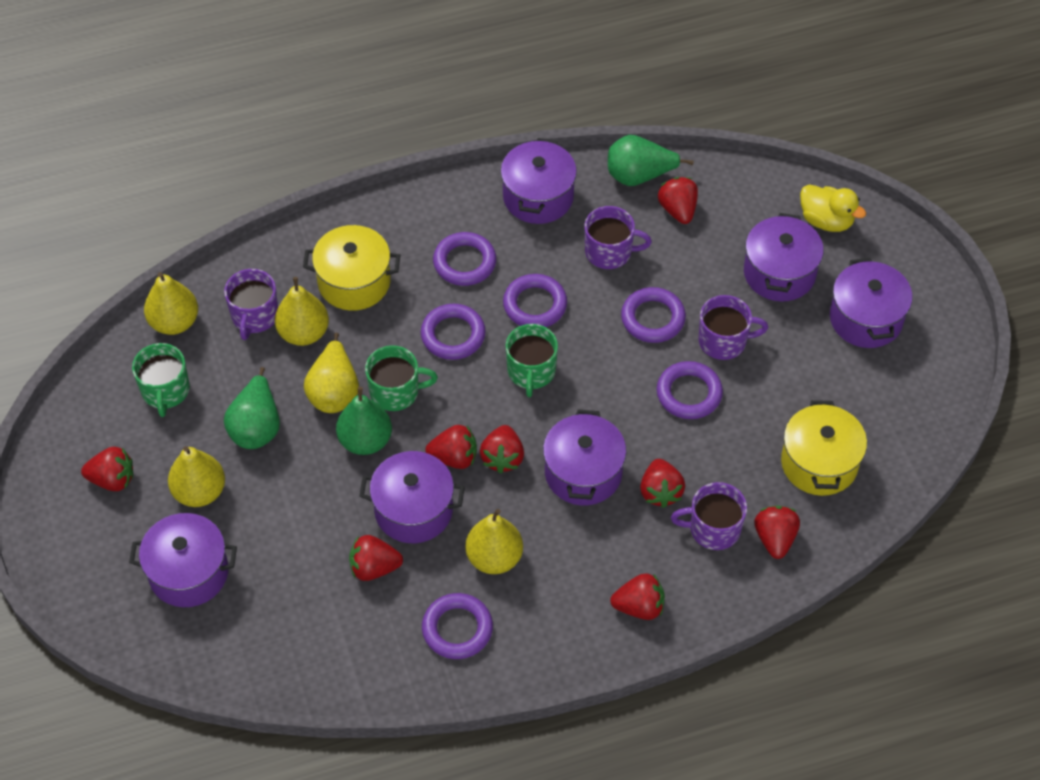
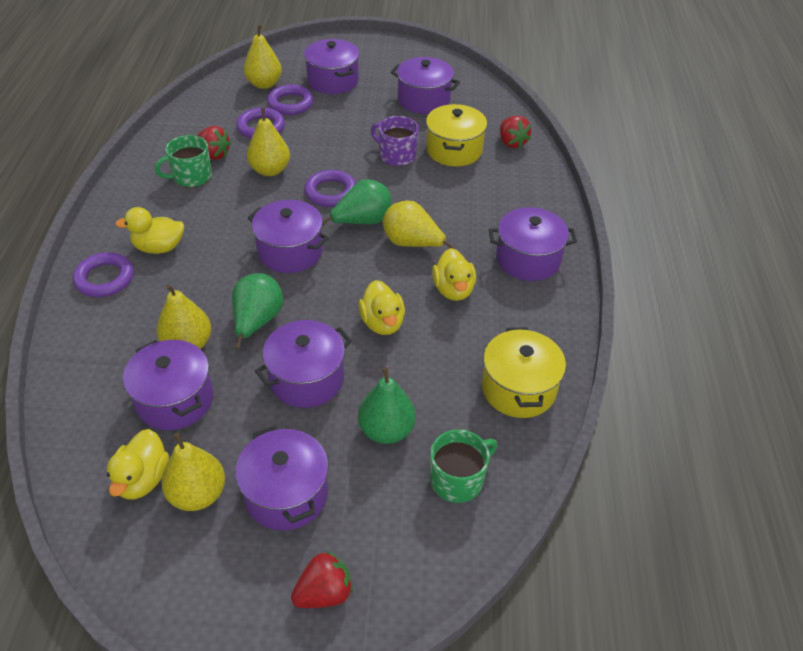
green mug: 3 -> 2
purple mug: 4 -> 1
purple pot: 6 -> 7
purple ring: 6 -> 4
red strawberry: 8 -> 3
yellow duck: 1 -> 4

